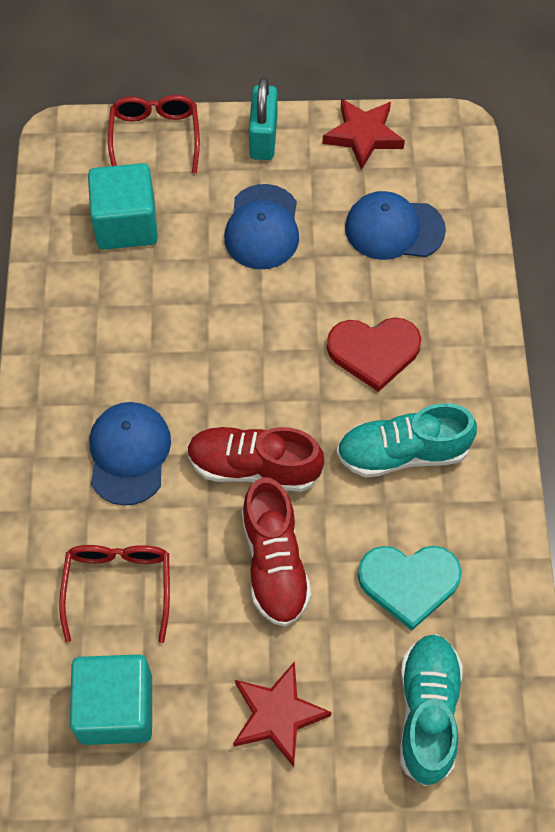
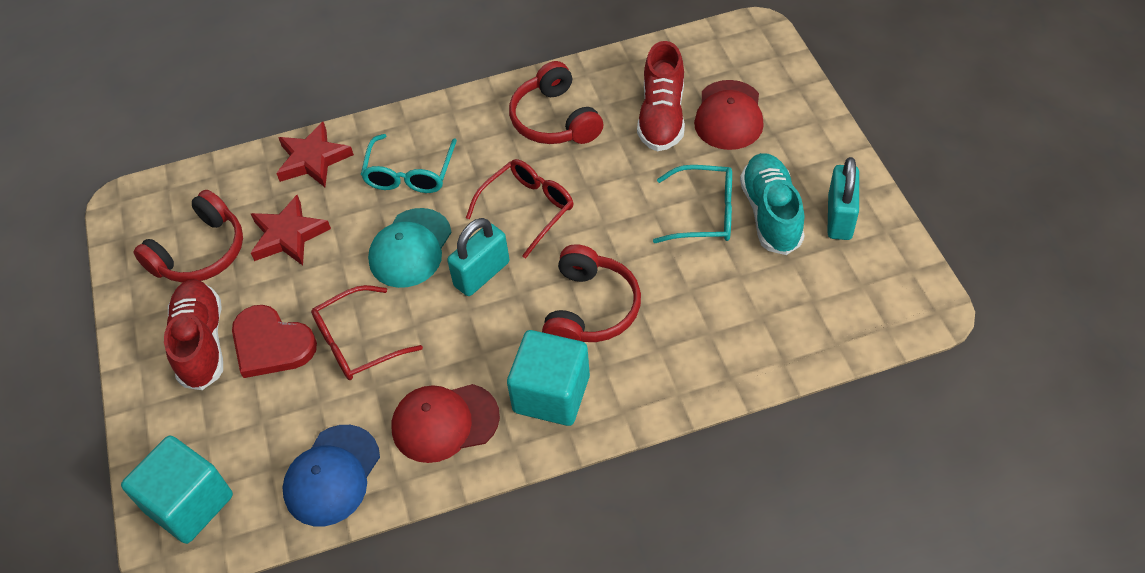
blue cap: 3 -> 1
red cap: 0 -> 2
red headphones: 0 -> 3
turquoise cap: 0 -> 1
turquoise glasses: 0 -> 2
turquoise heart: 1 -> 0
turquoise padlock: 1 -> 2
turquoise shoe: 2 -> 1

